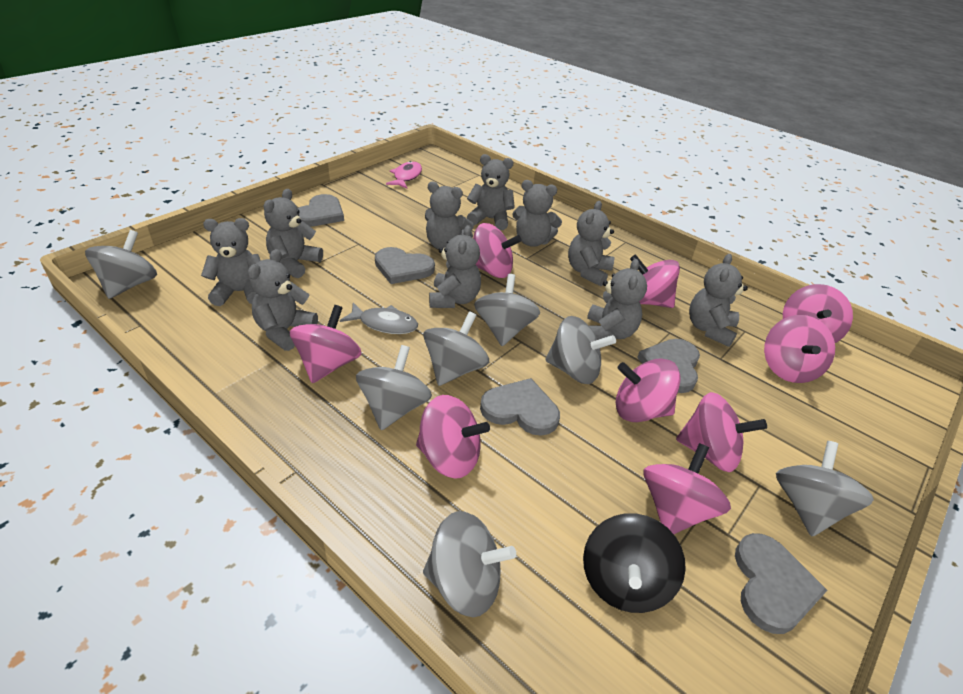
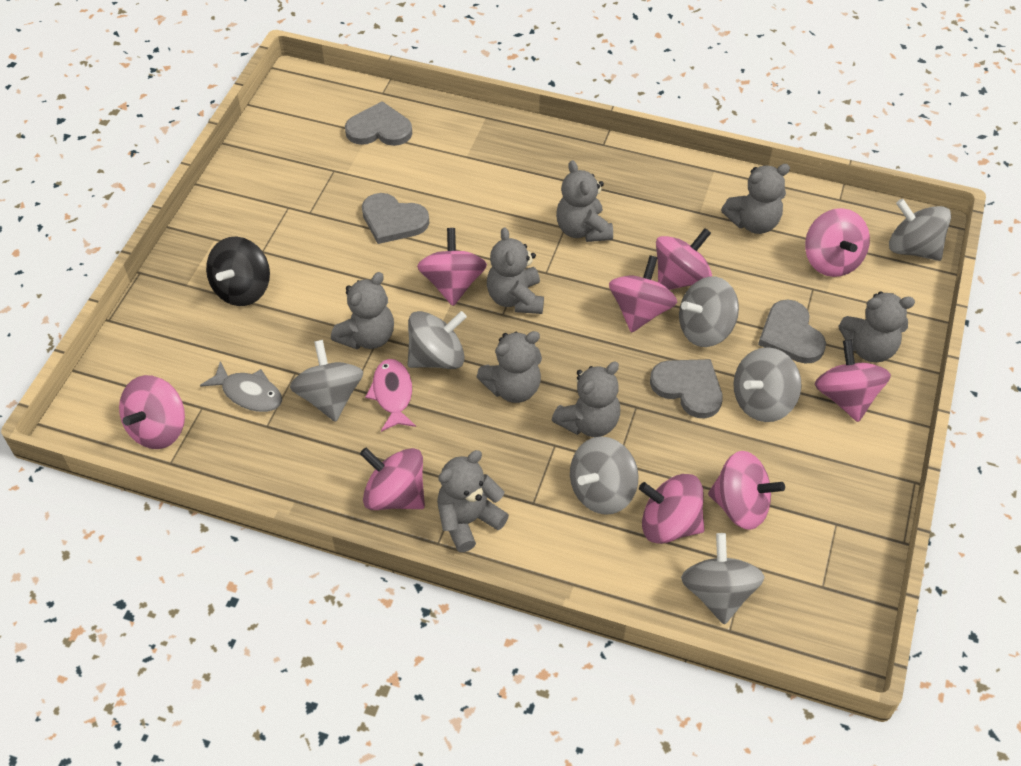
grey heart: 5 -> 4
grey teddy bear: 10 -> 8

